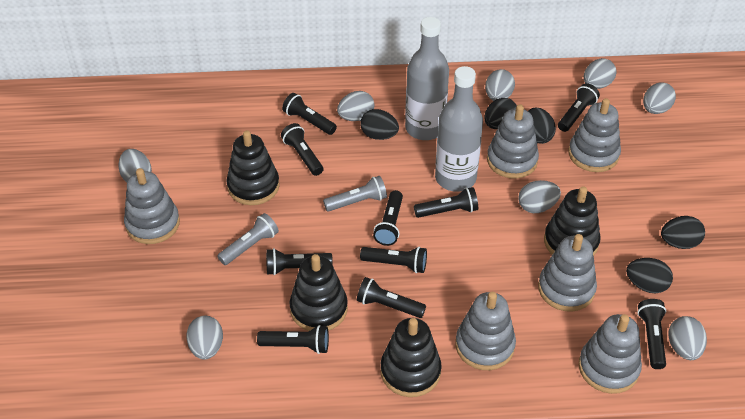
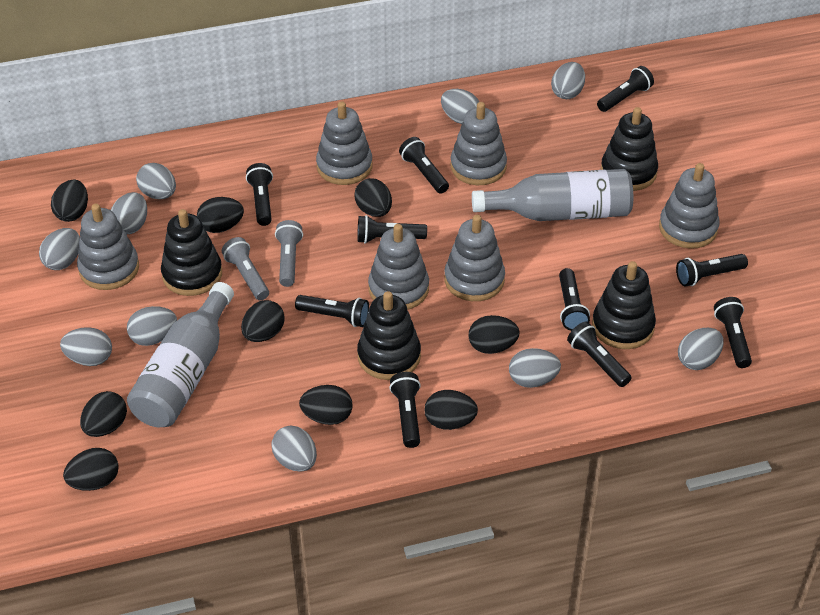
black egg: 5 -> 9
grey egg: 8 -> 10

